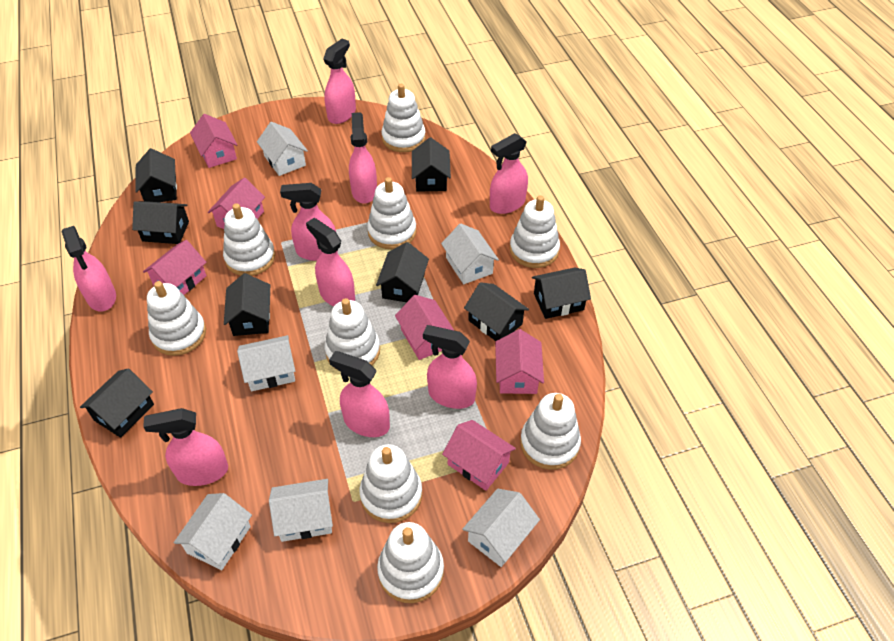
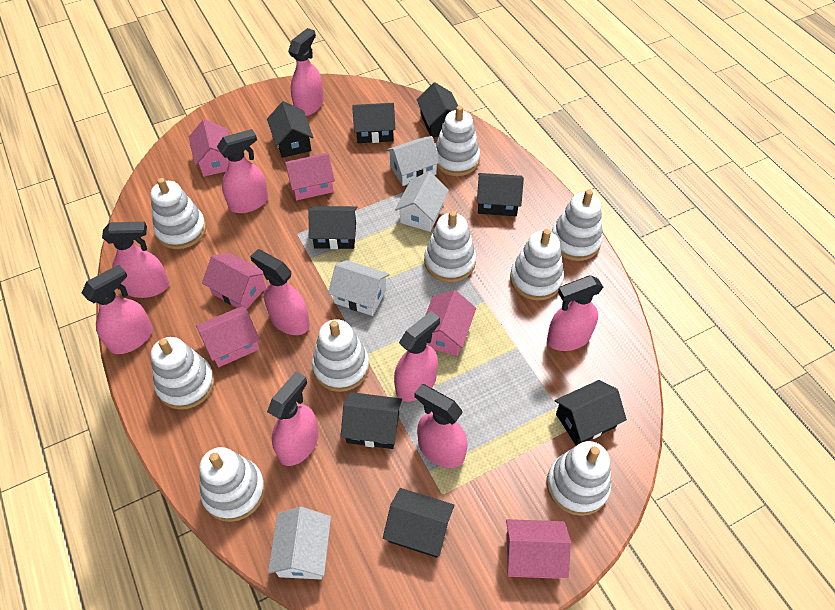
white house: 6 -> 4

